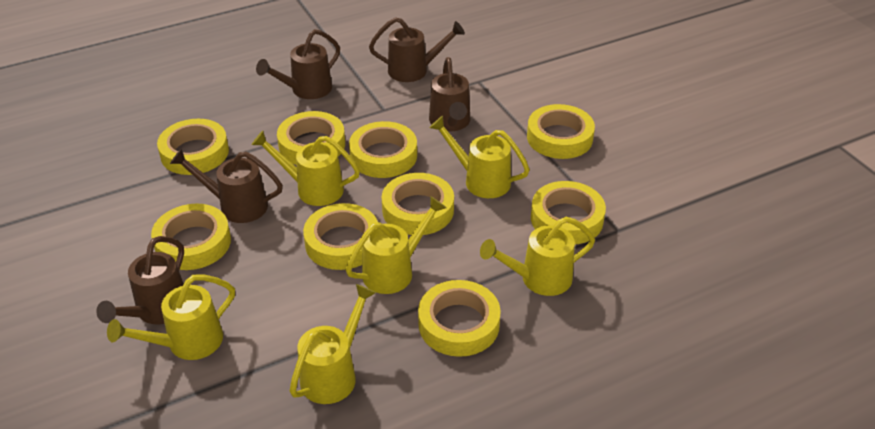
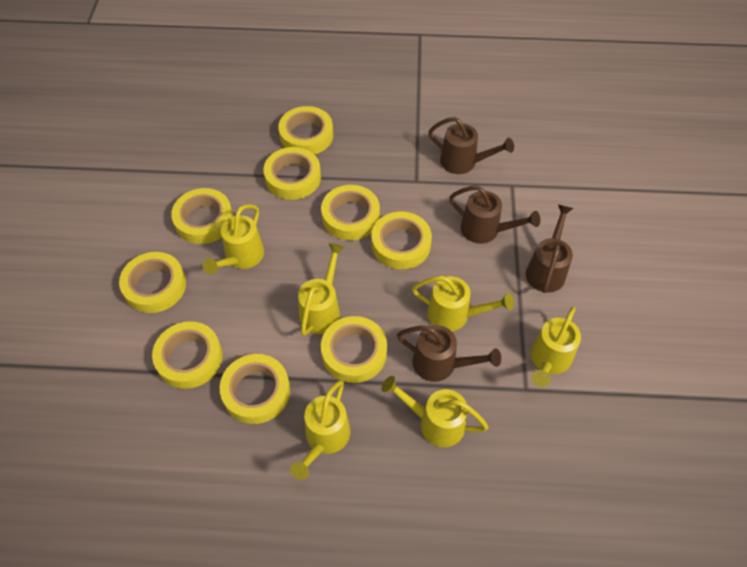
brown watering can: 5 -> 4

